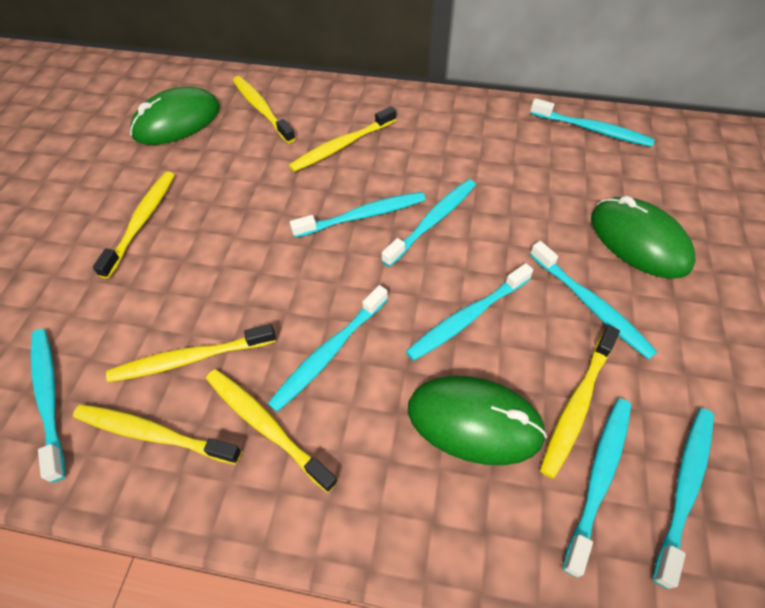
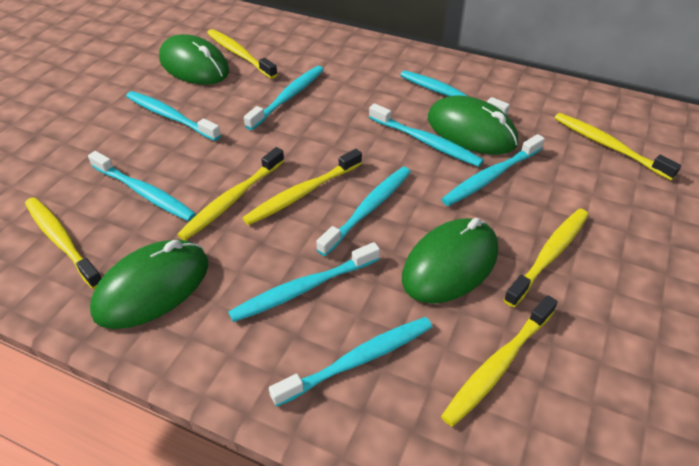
green mouse: 3 -> 4

